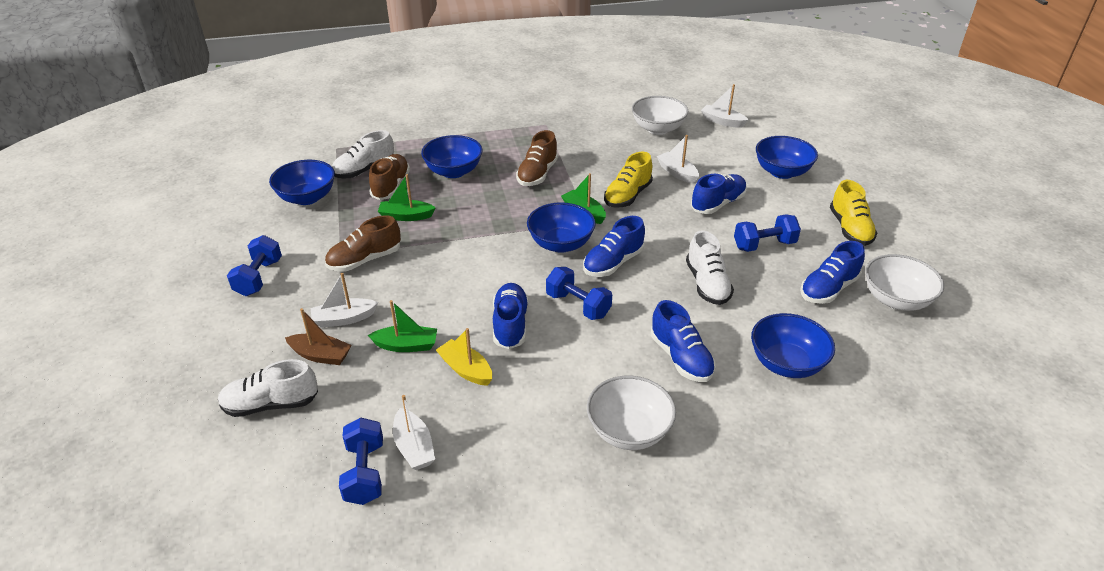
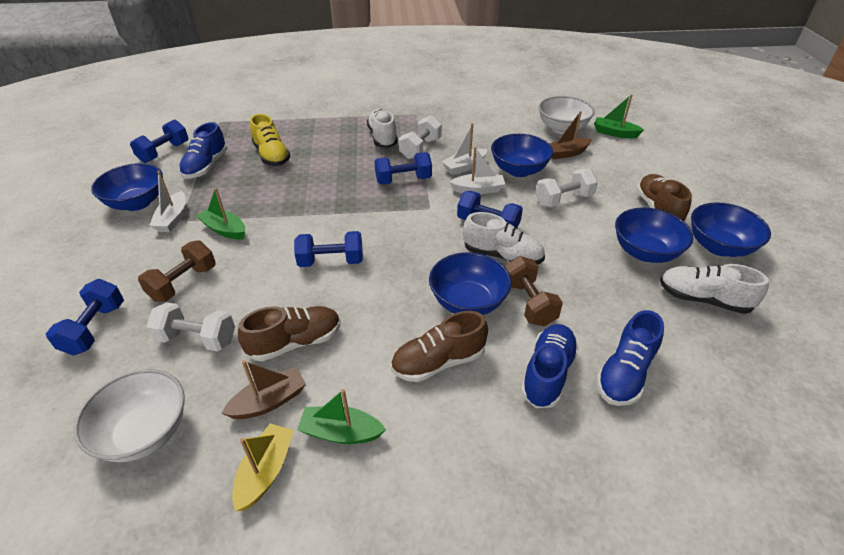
blue dumbbell: 4 -> 5
blue shoe: 5 -> 3
brown boat: 1 -> 2
brown dumbbell: 0 -> 2
white boat: 4 -> 3
white bowl: 3 -> 2
white dumbbell: 0 -> 3
yellow shoe: 2 -> 1

